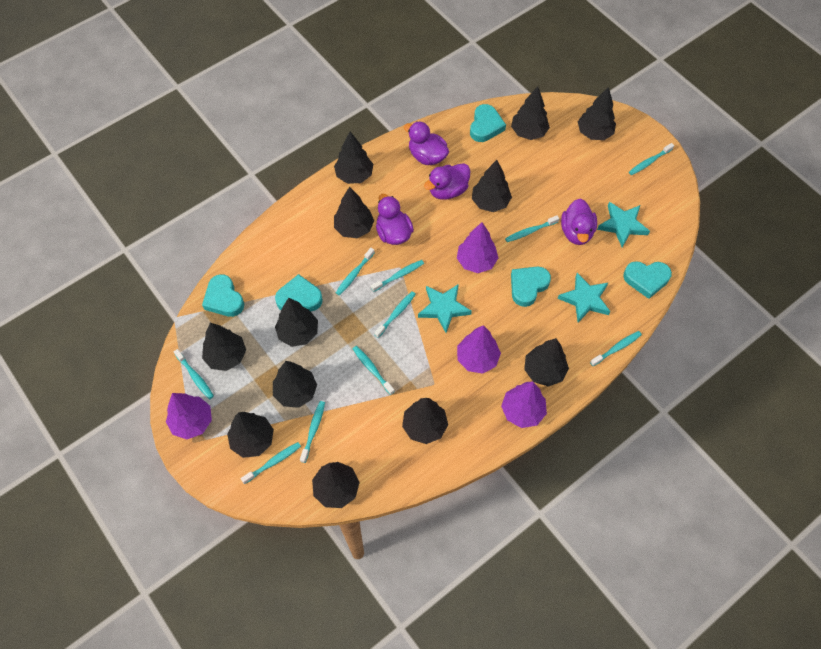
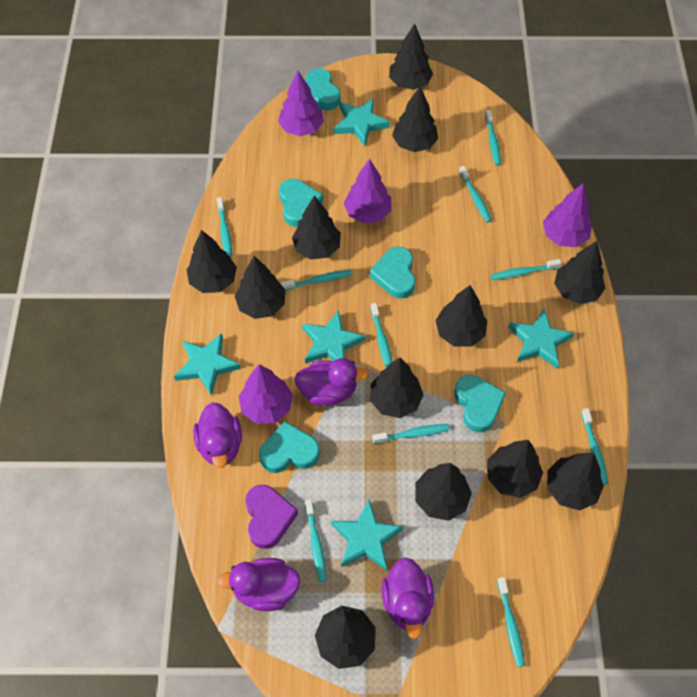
purple heart: 0 -> 1
turquoise star: 3 -> 5

